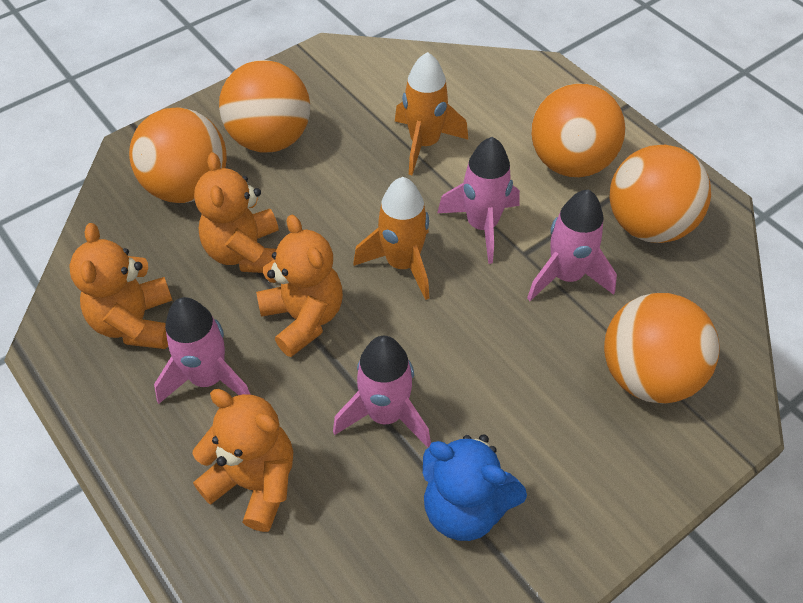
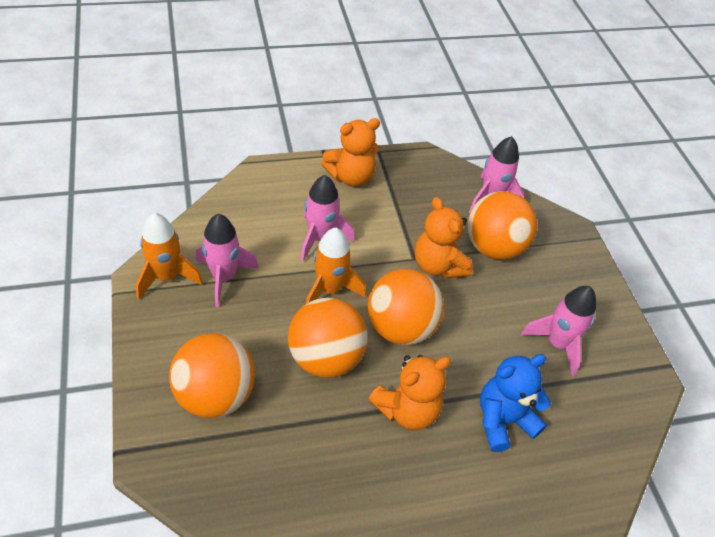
orange ball: 5 -> 4
orange teddy bear: 4 -> 3

